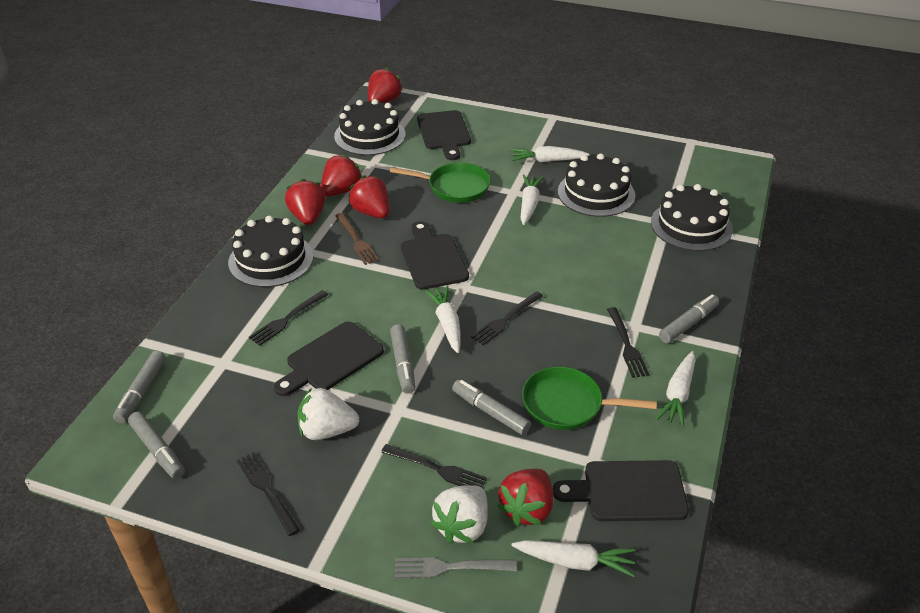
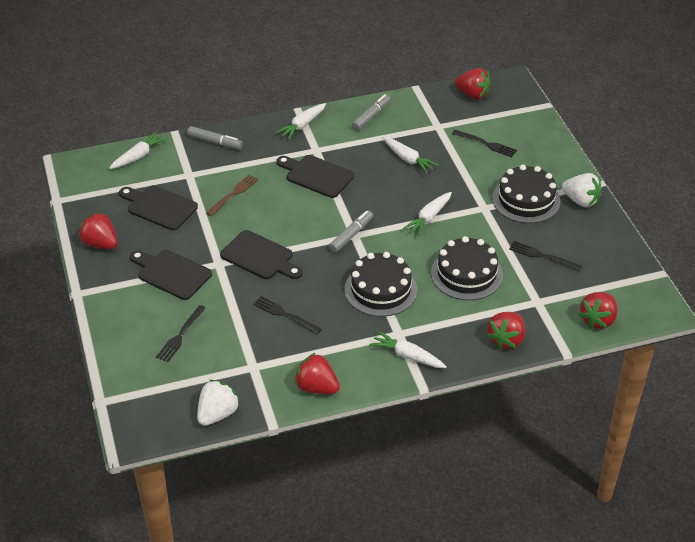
black cake: 4 -> 3
black fork: 5 -> 4
green pan: 2 -> 0
grey fork: 1 -> 0
grey marker: 5 -> 3

